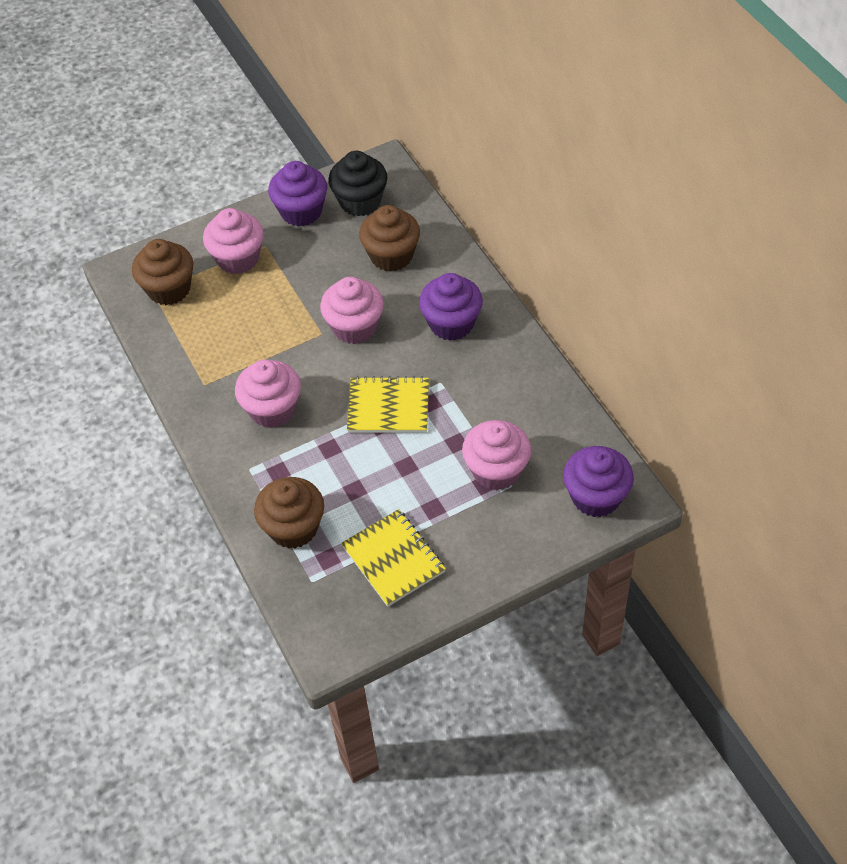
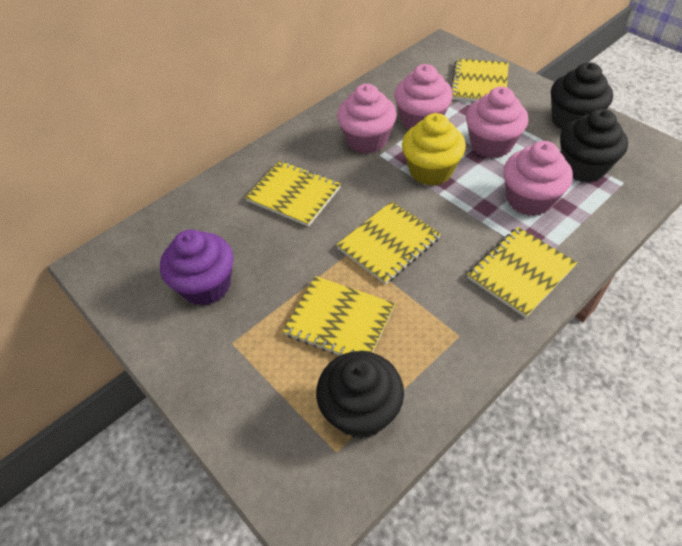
black cupcake: 1 -> 3
brown cupcake: 3 -> 0
purple cupcake: 3 -> 1
yellow cupcake: 0 -> 1
yellow notebook: 2 -> 5

